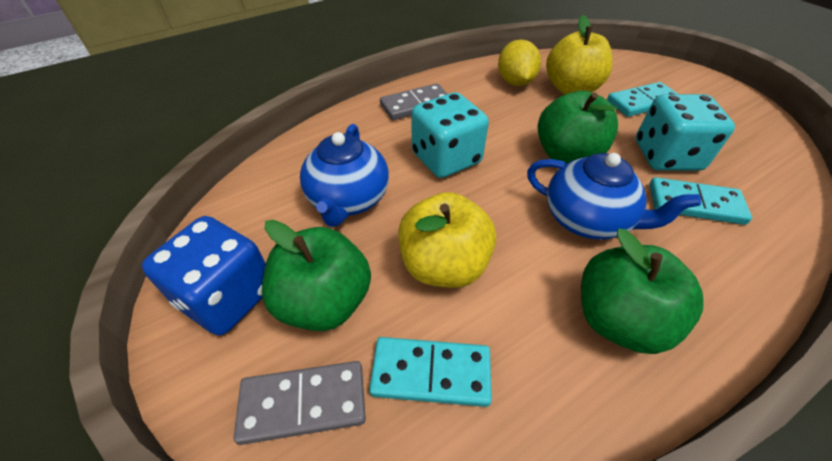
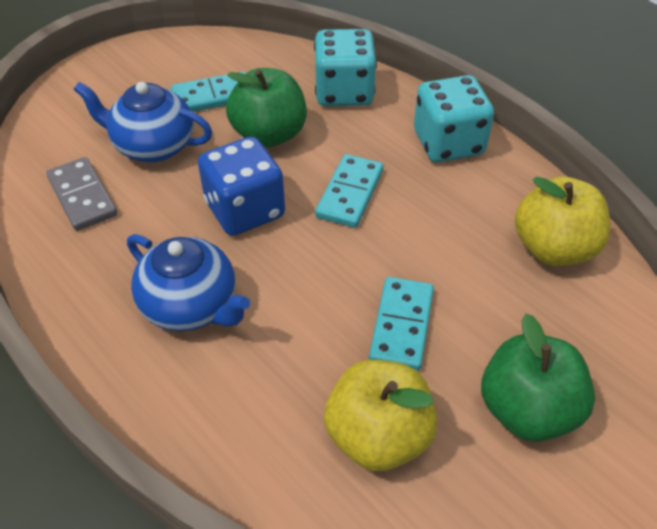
green apple: 3 -> 2
grey domino: 2 -> 1
yellow lemon: 1 -> 0

